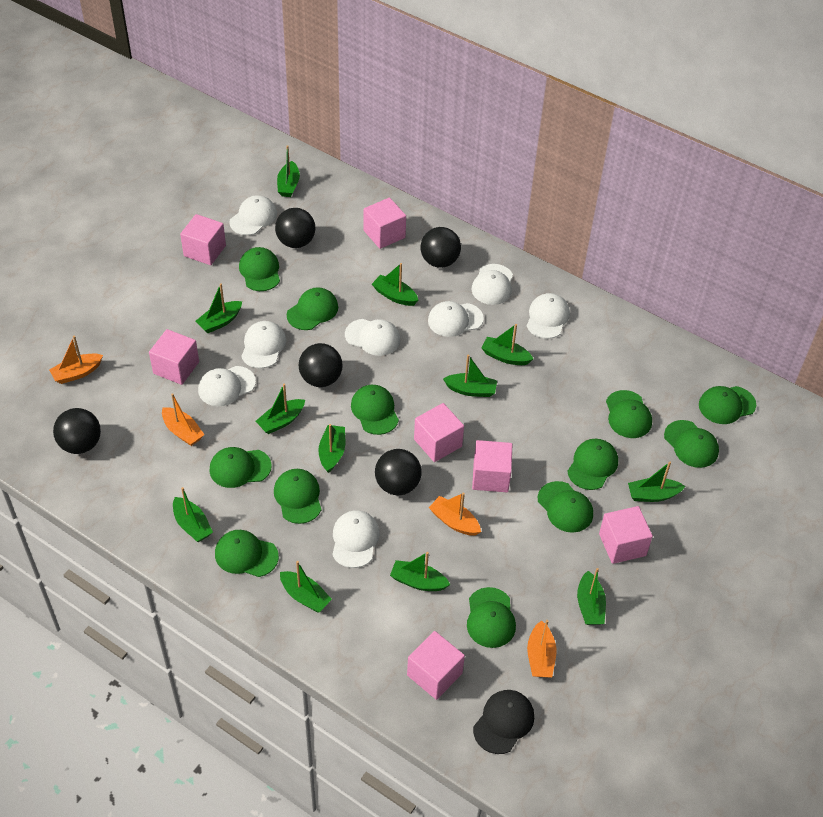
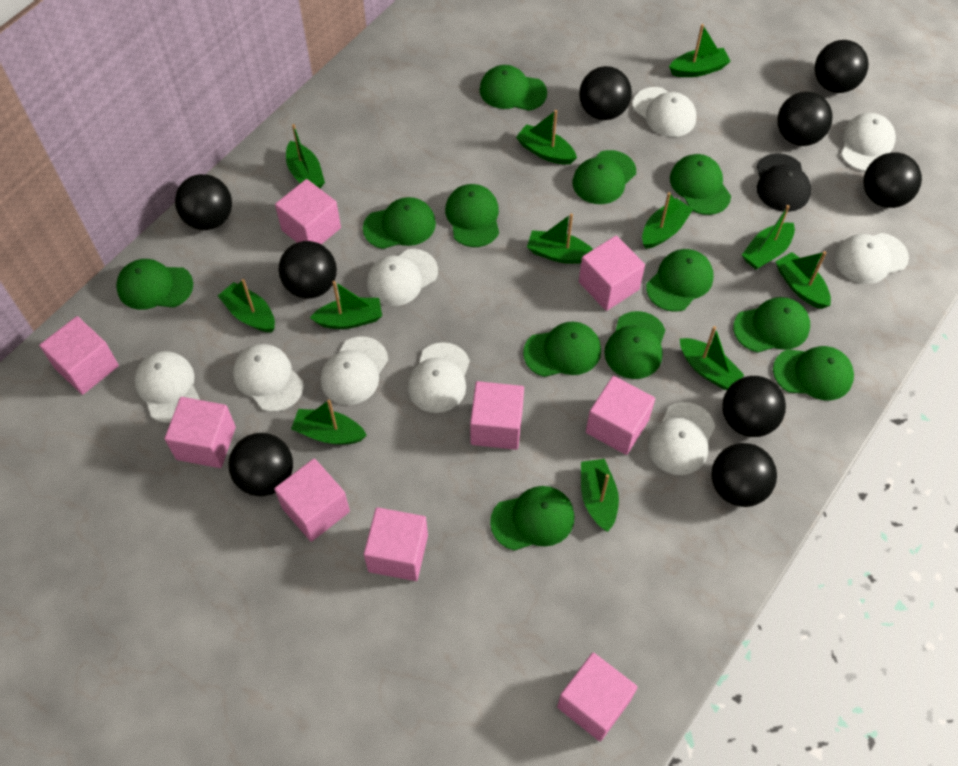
black ball: 5 -> 9
orange boat: 4 -> 0
pink cube: 7 -> 9
white cap: 8 -> 9

